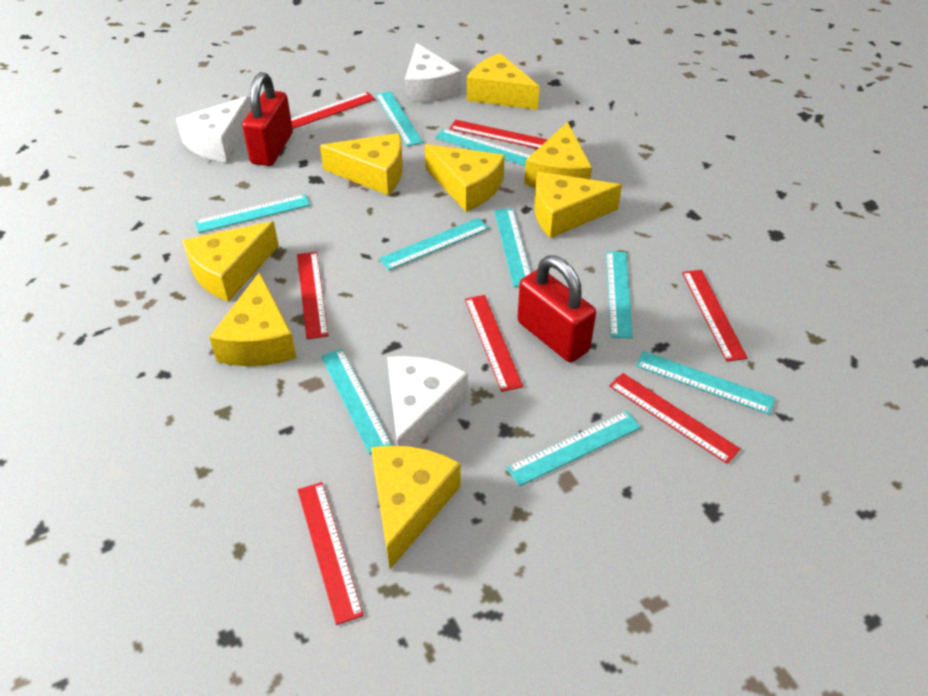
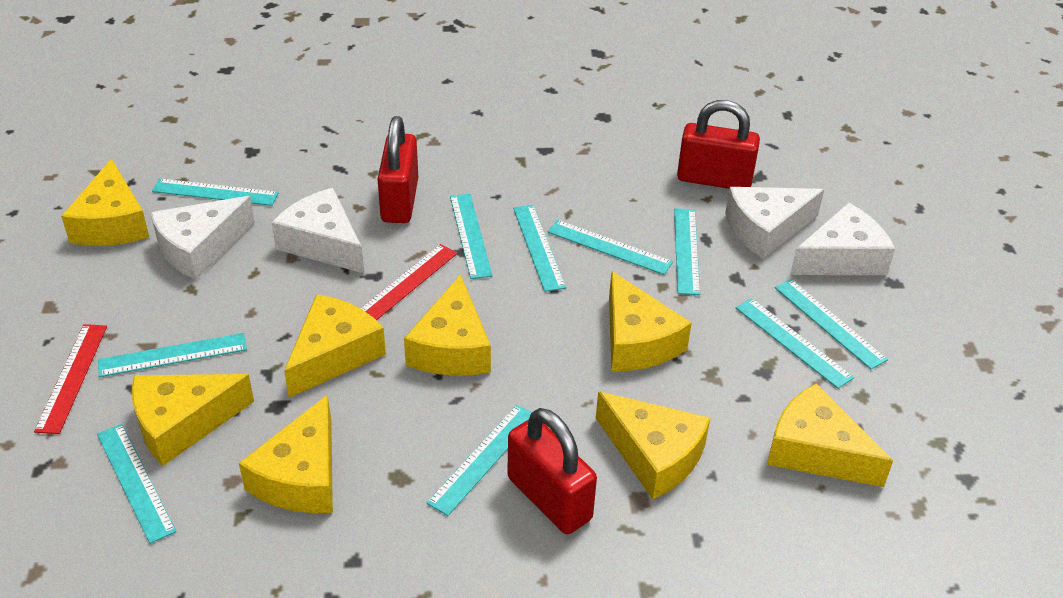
red padlock: 2 -> 3
red ruler: 7 -> 2
turquoise ruler: 9 -> 10
white cheese: 3 -> 4

